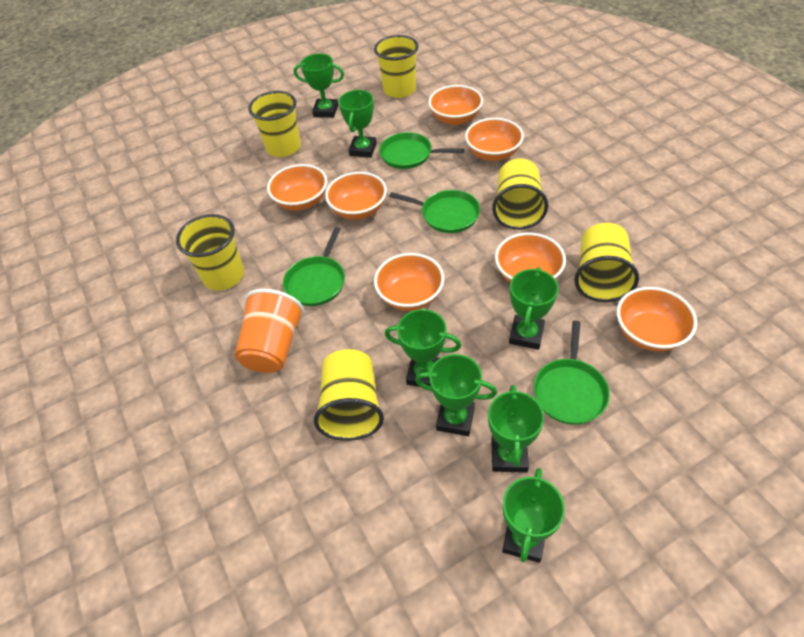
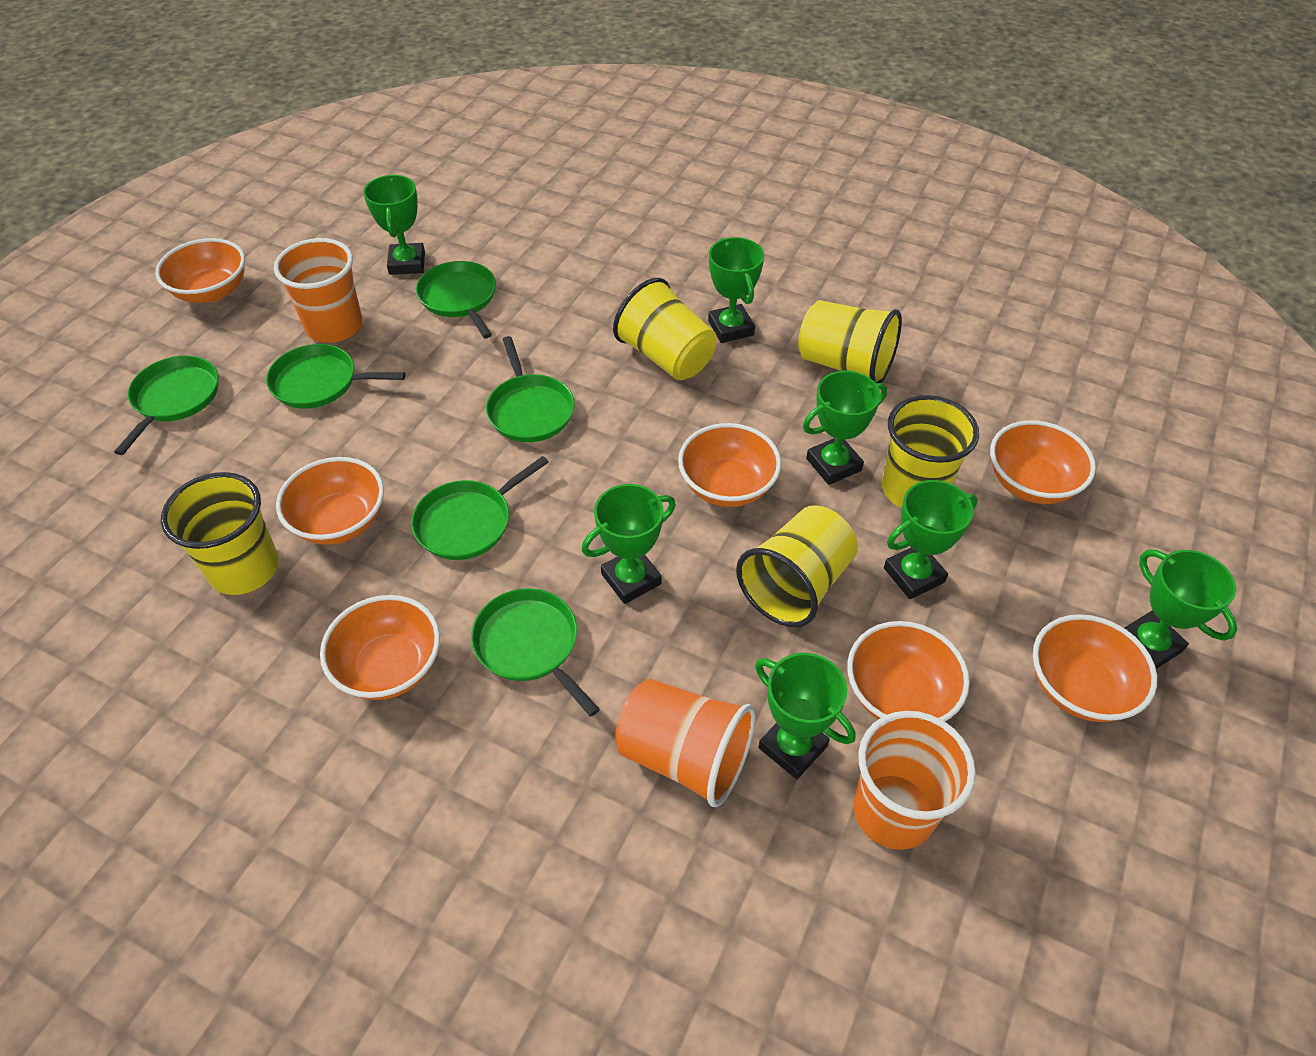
green pan: 4 -> 6
orange cup: 1 -> 3
yellow cup: 6 -> 5

